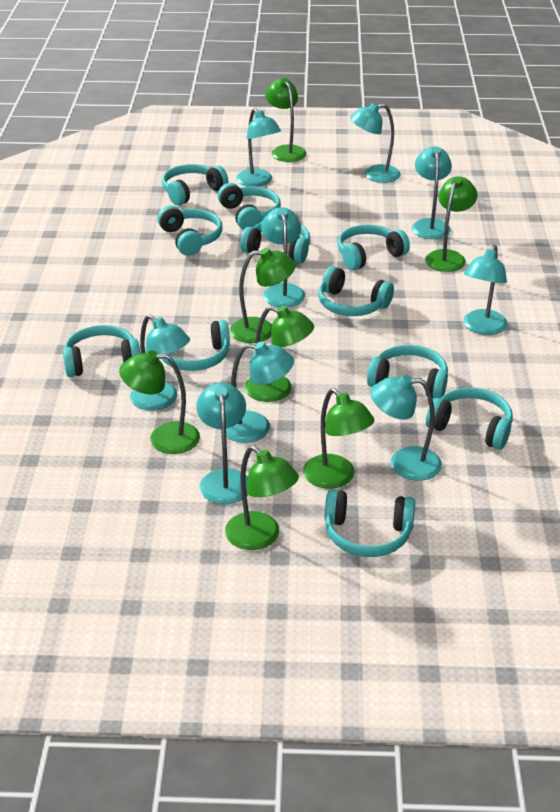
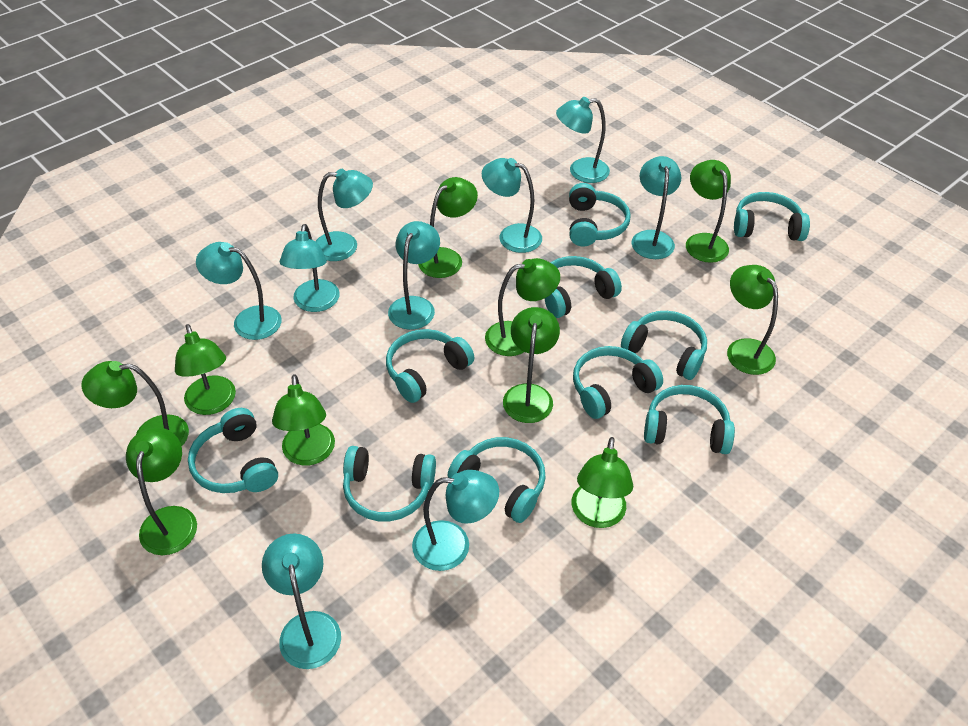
green lamp: 7 -> 10
turquoise headphones: 11 -> 10

